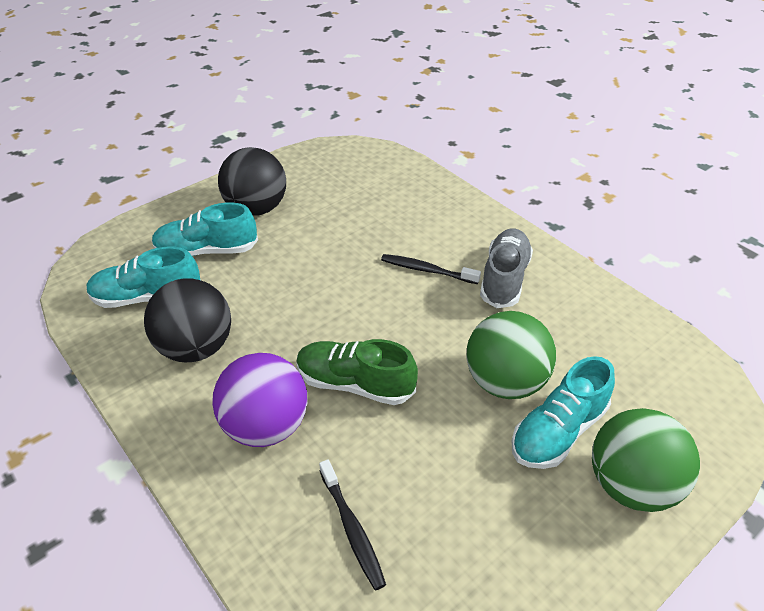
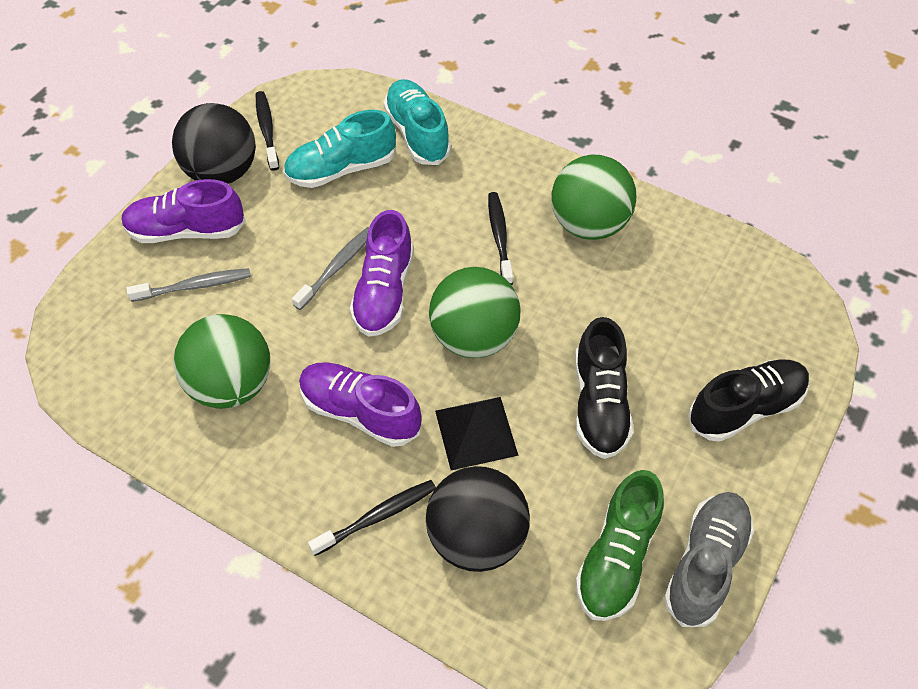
black pyramid: 0 -> 1
black shoe: 0 -> 2
black toothbrush: 2 -> 3
green ball: 2 -> 3
grey toothbrush: 0 -> 2
purple ball: 1 -> 0
purple shoe: 0 -> 3
turquoise shoe: 3 -> 2

